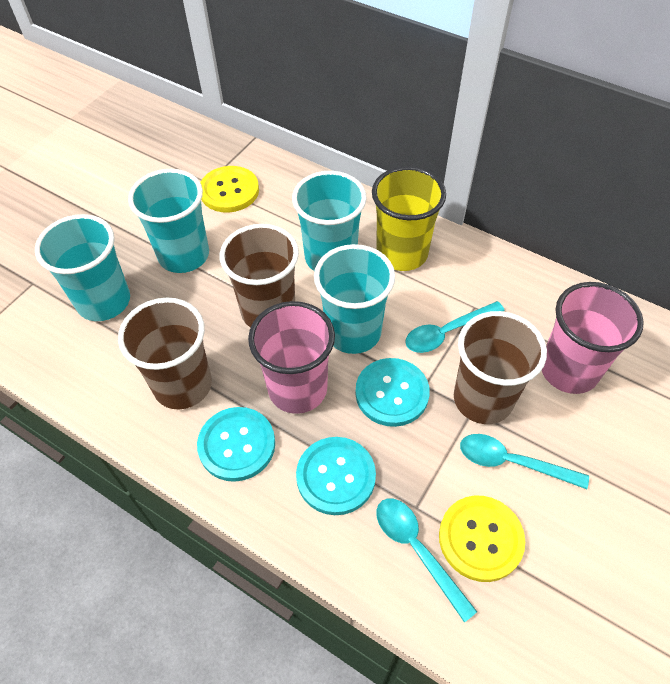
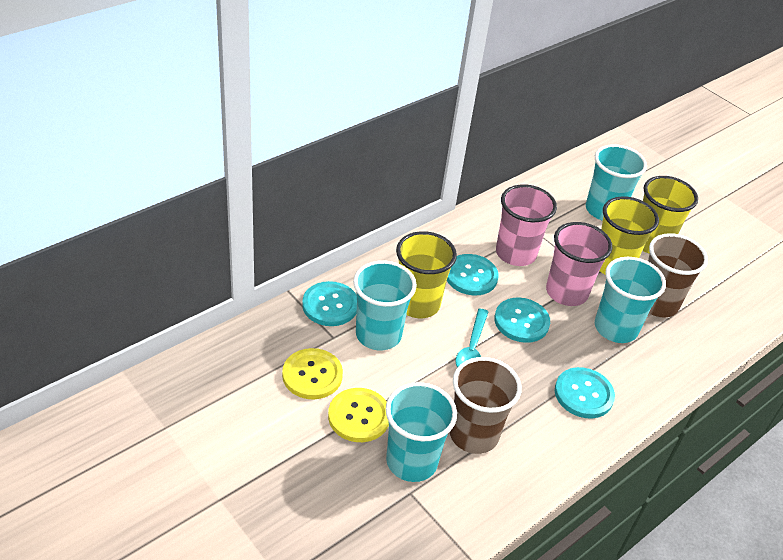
brown cup: 3 -> 2
turquoise button: 3 -> 4
turquoise spoon: 3 -> 1
yellow cup: 1 -> 3

